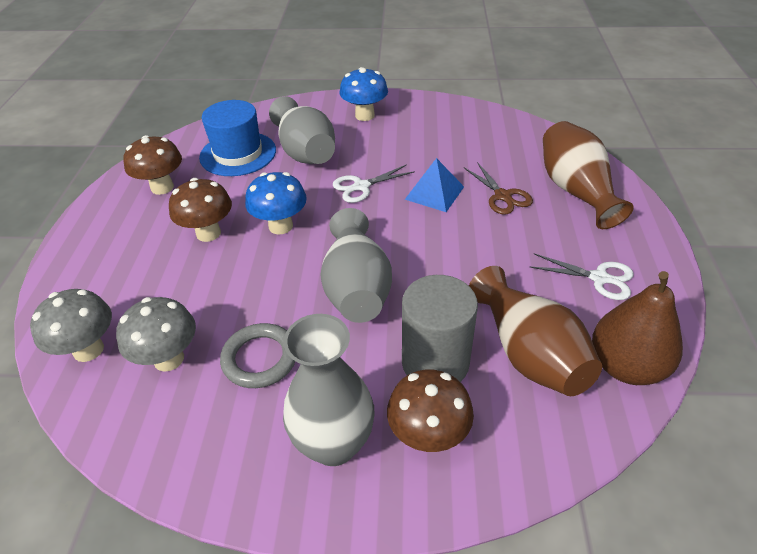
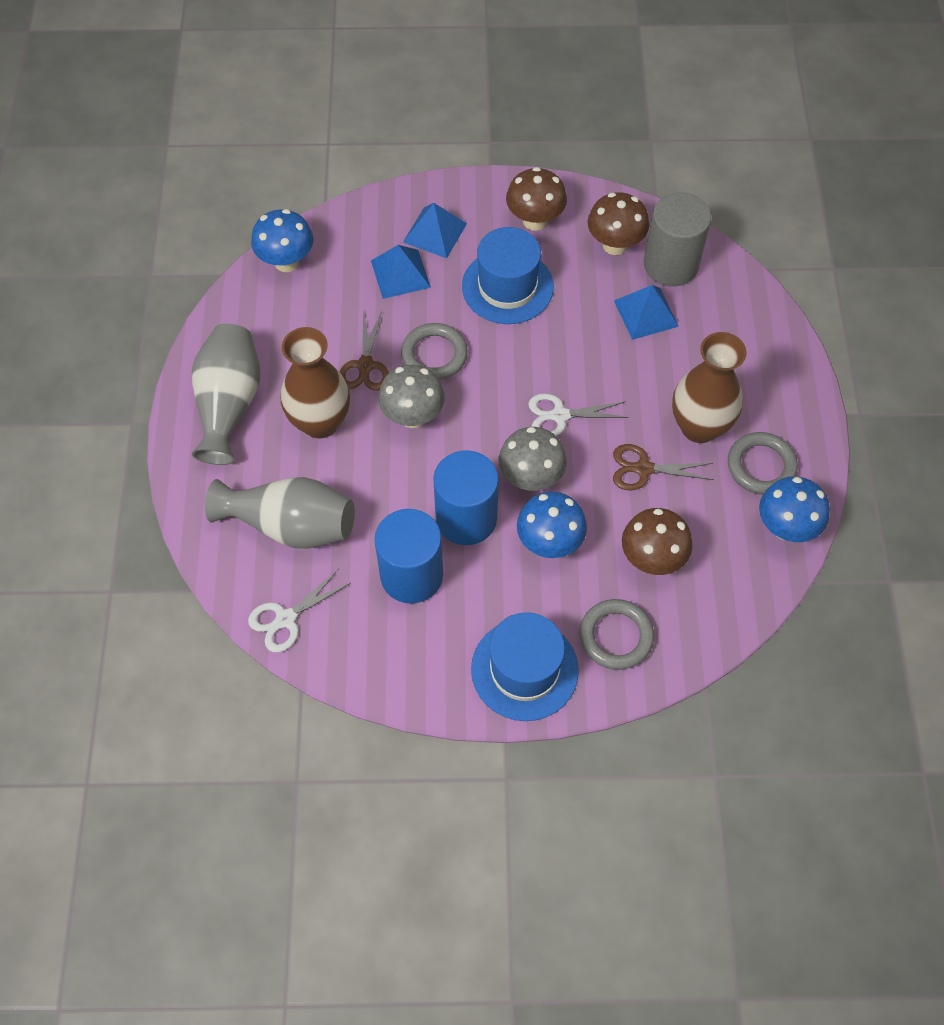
blue cylinder: 0 -> 2
blue hat: 1 -> 2
blue mushroom: 2 -> 3
blue pyramid: 1 -> 3
brown pear: 1 -> 0
brown scissors: 1 -> 2
grey ring: 1 -> 3
grey vase: 3 -> 2

